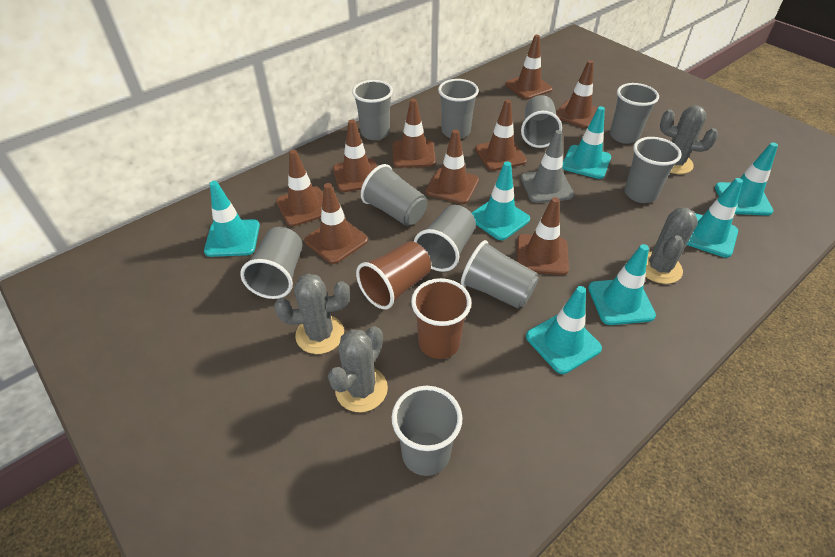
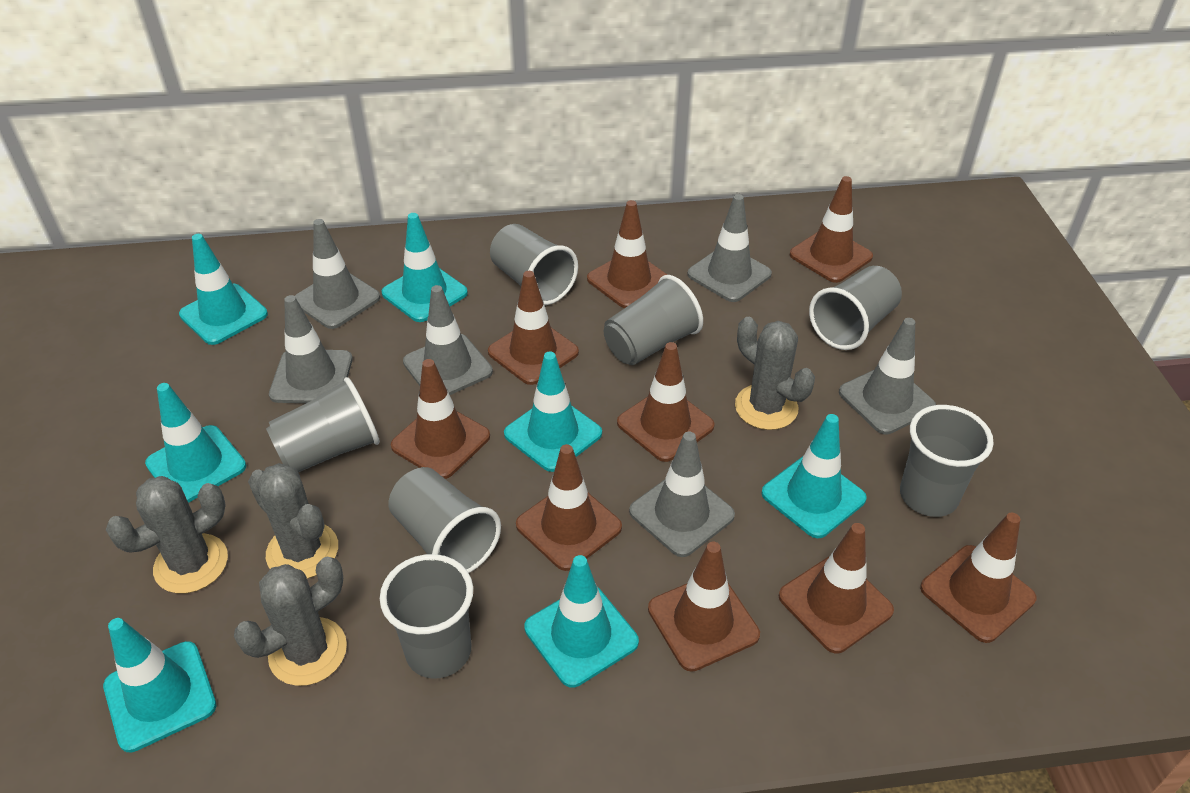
brown cup: 2 -> 0
grey cup: 10 -> 7
grey traffic cone: 1 -> 6

